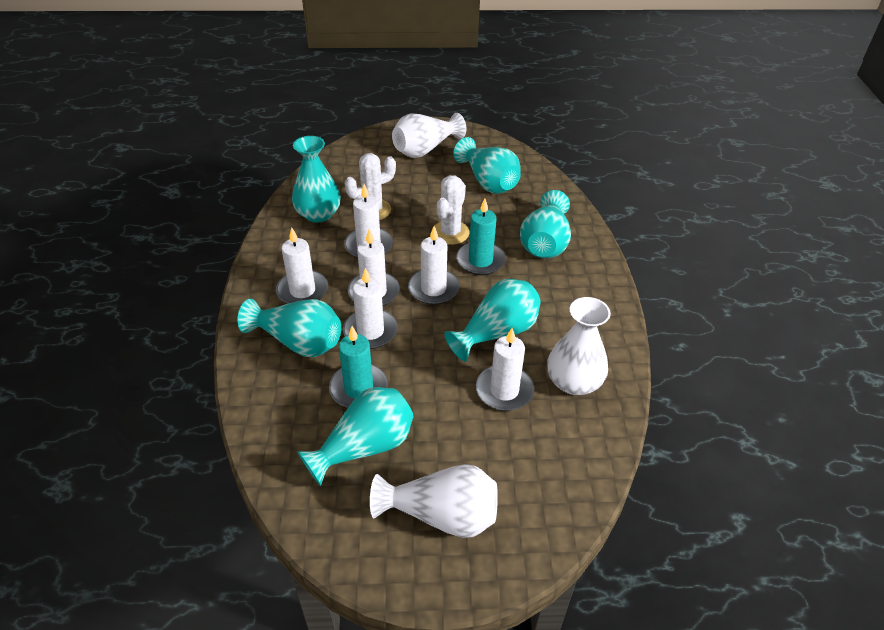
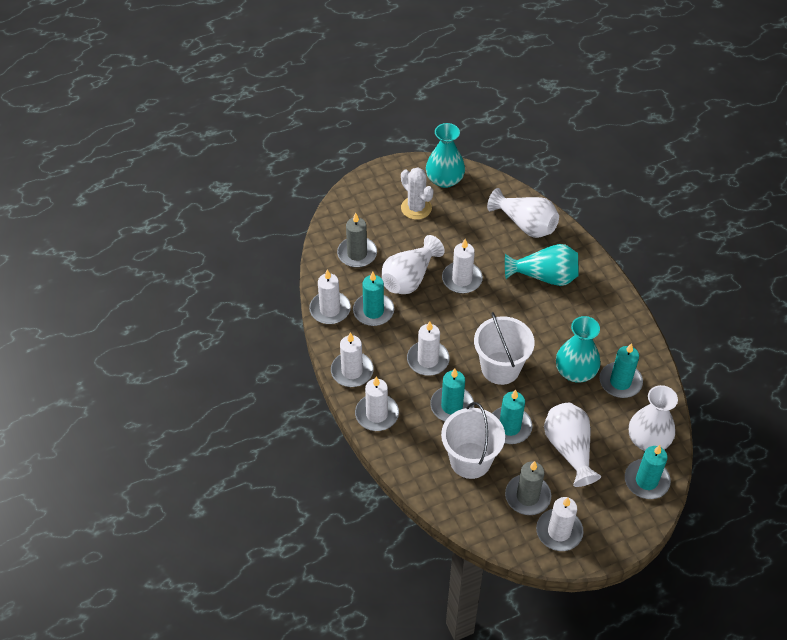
grey candle: 0 -> 2
turquoise candle: 2 -> 5
turquoise vase: 6 -> 3
white bucket: 0 -> 2
white cactus: 2 -> 1
white vase: 3 -> 4

